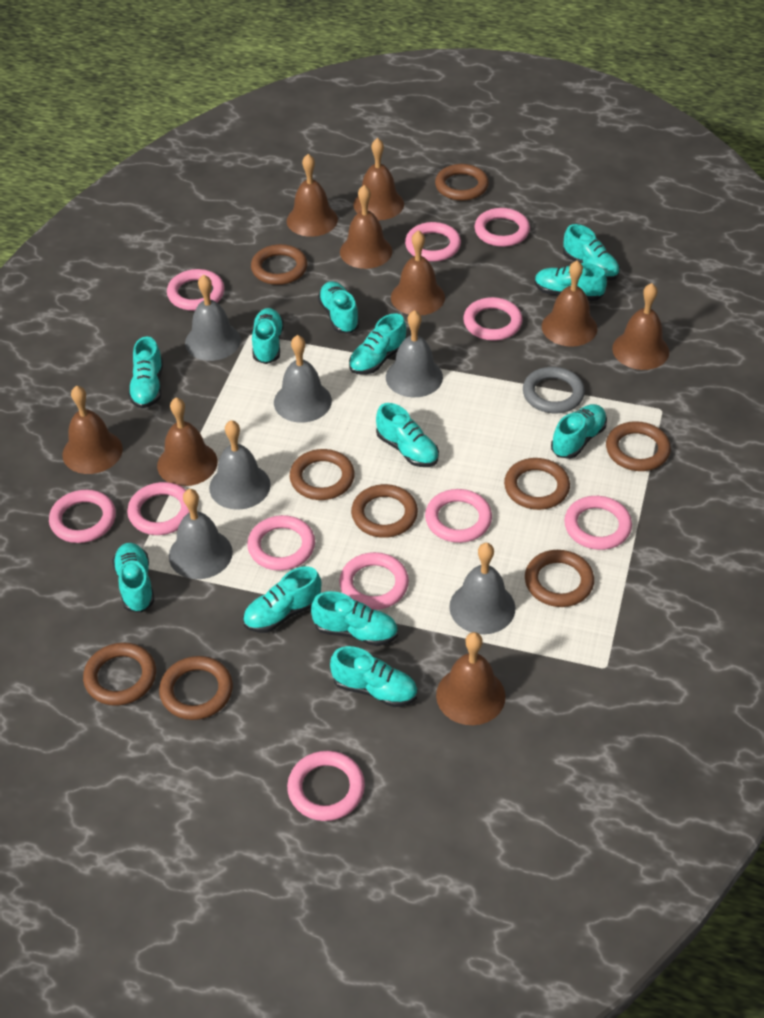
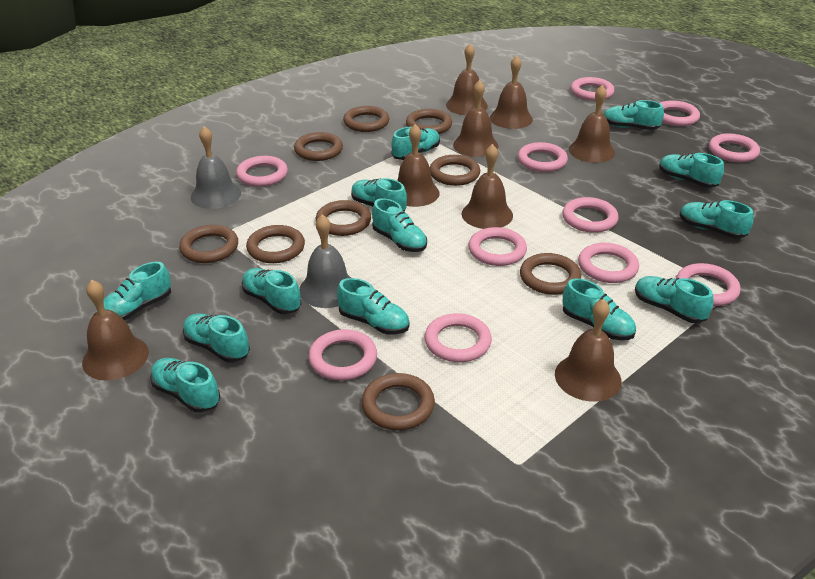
brown bell: 9 -> 8
grey bell: 6 -> 2
grey ring: 1 -> 0
turquoise shoe: 12 -> 13

